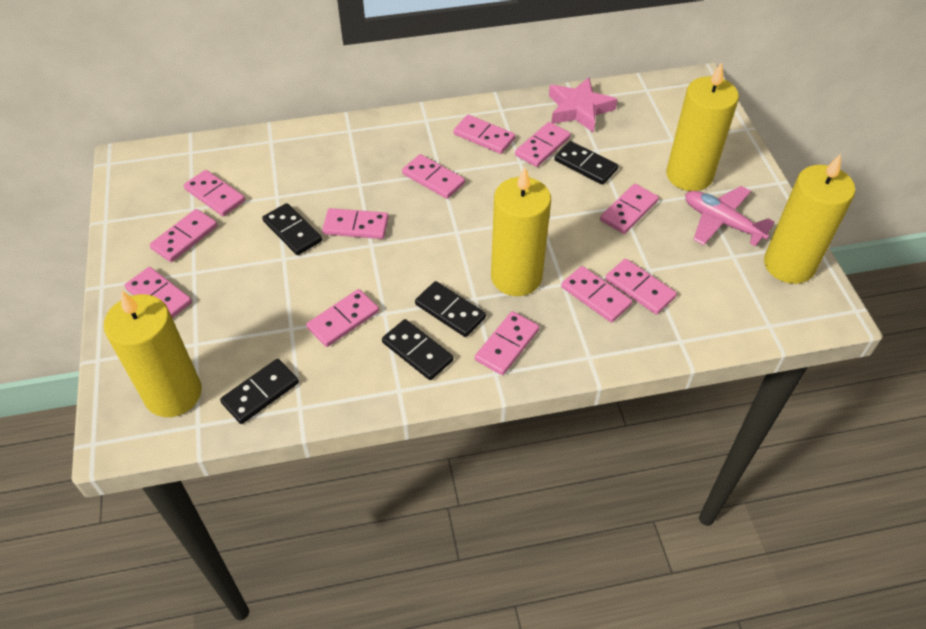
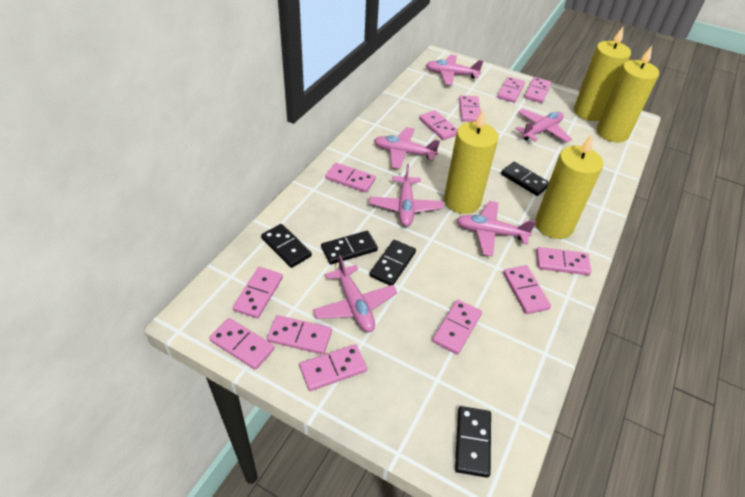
pink plane: 1 -> 6
pink star: 1 -> 0

